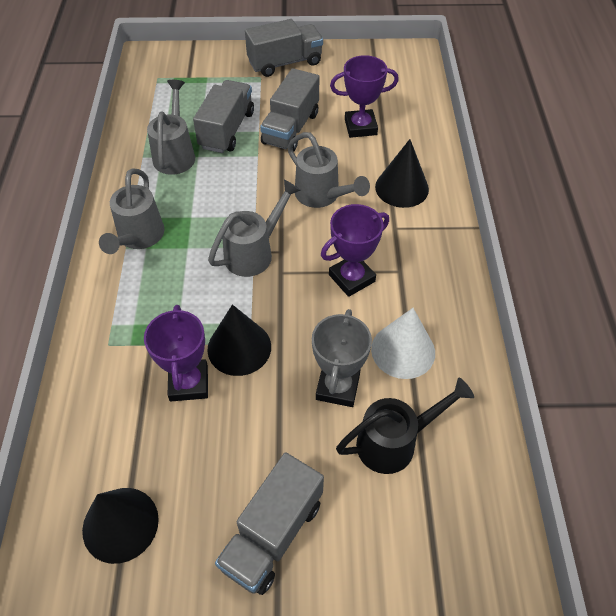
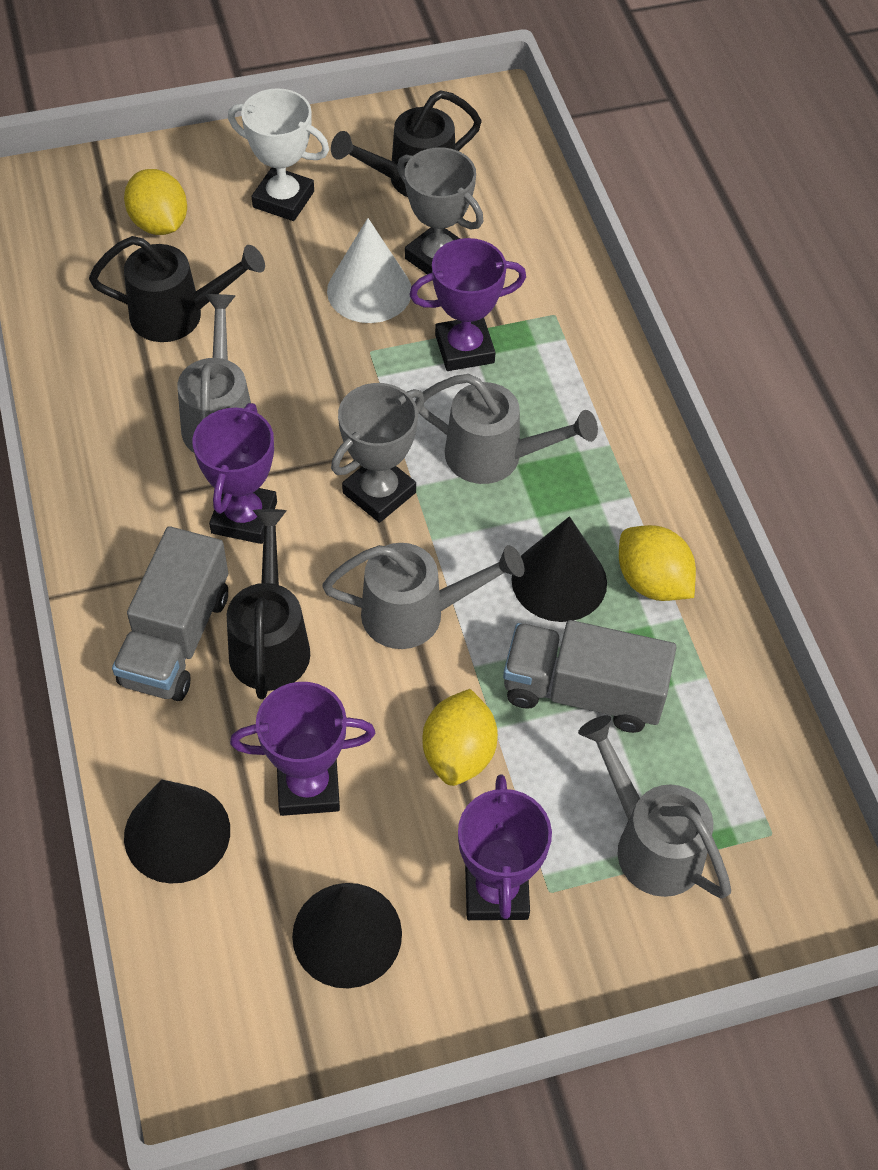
black watering can: 1 -> 3
grey trophy: 1 -> 2
grey truck: 4 -> 2
purple trophy: 3 -> 4
white trophy: 0 -> 1
yellow lemon: 0 -> 3

